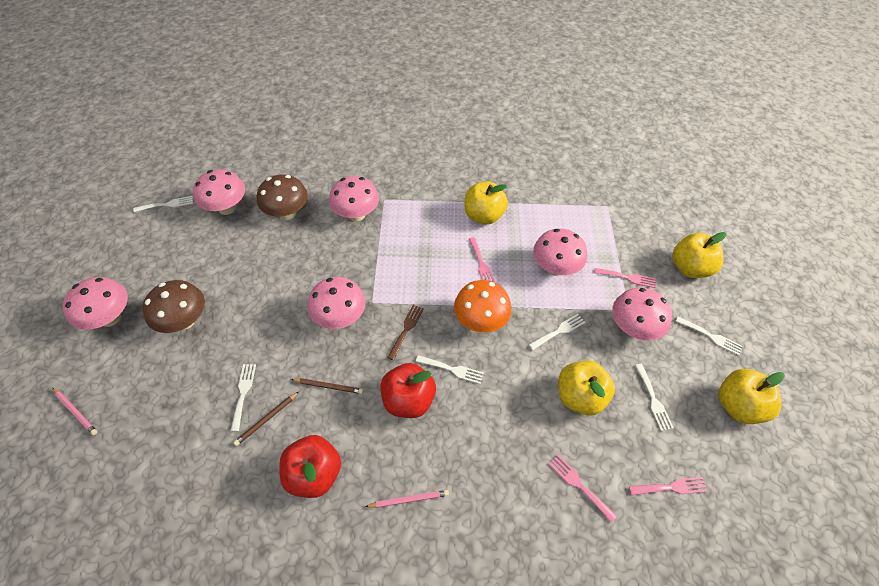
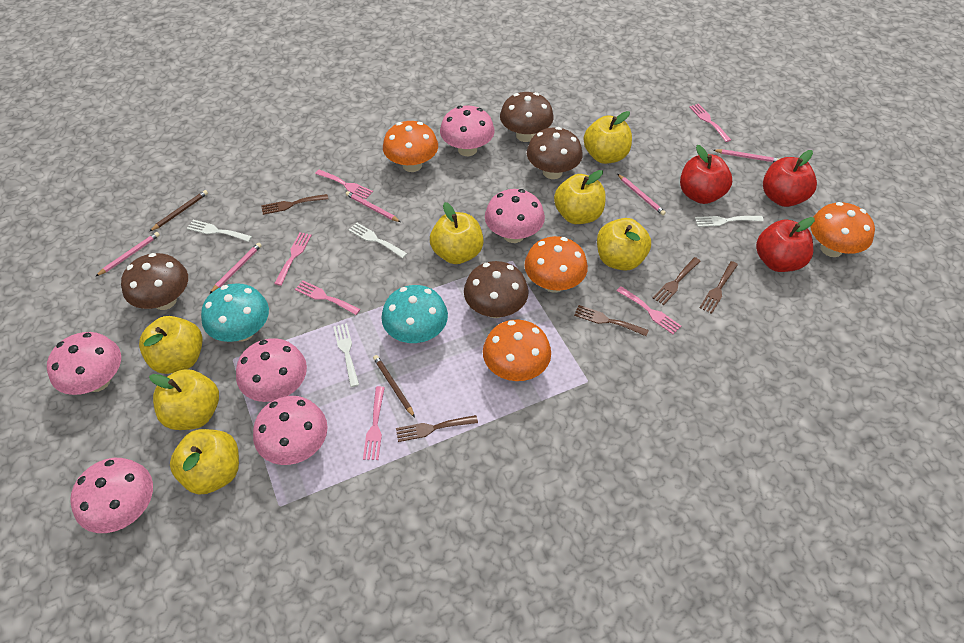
brown fork: 1 -> 5
brown mushroom: 2 -> 4
orange mushroom: 1 -> 4
pink fork: 4 -> 6
pink pencil: 2 -> 5
red apple: 2 -> 3
turquoise mushroom: 0 -> 2
white fork: 6 -> 4
yellow apple: 4 -> 7

